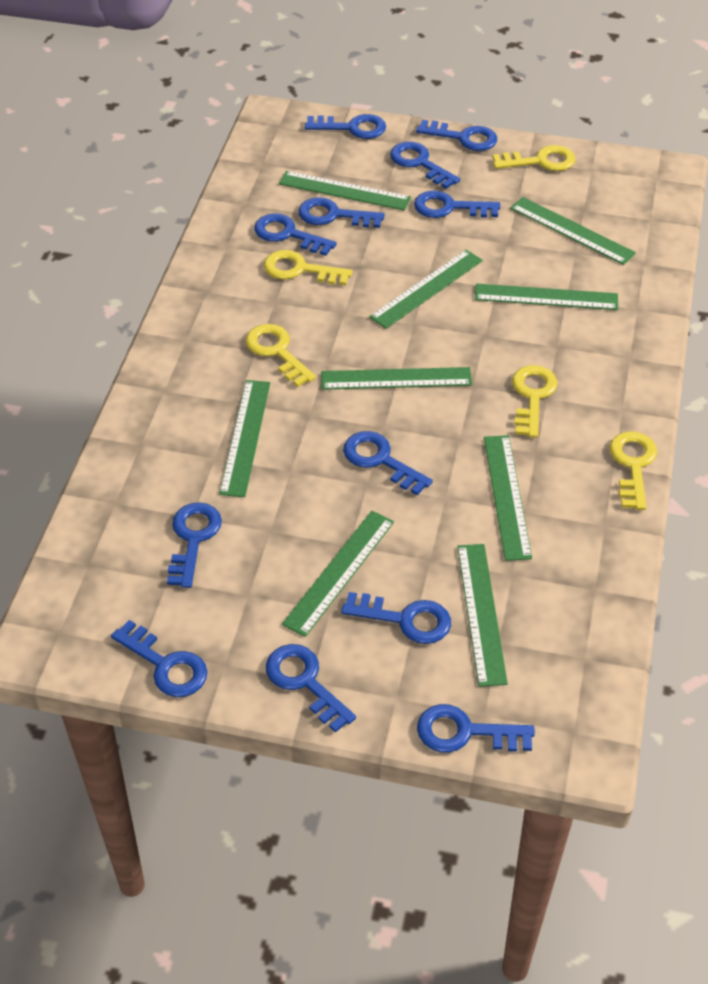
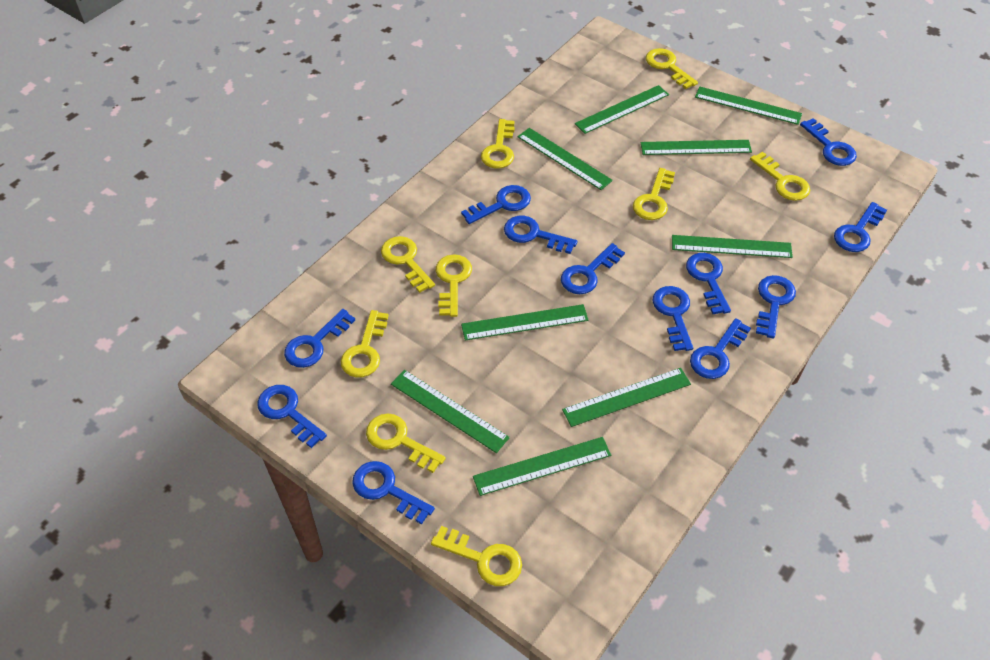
yellow key: 5 -> 9

